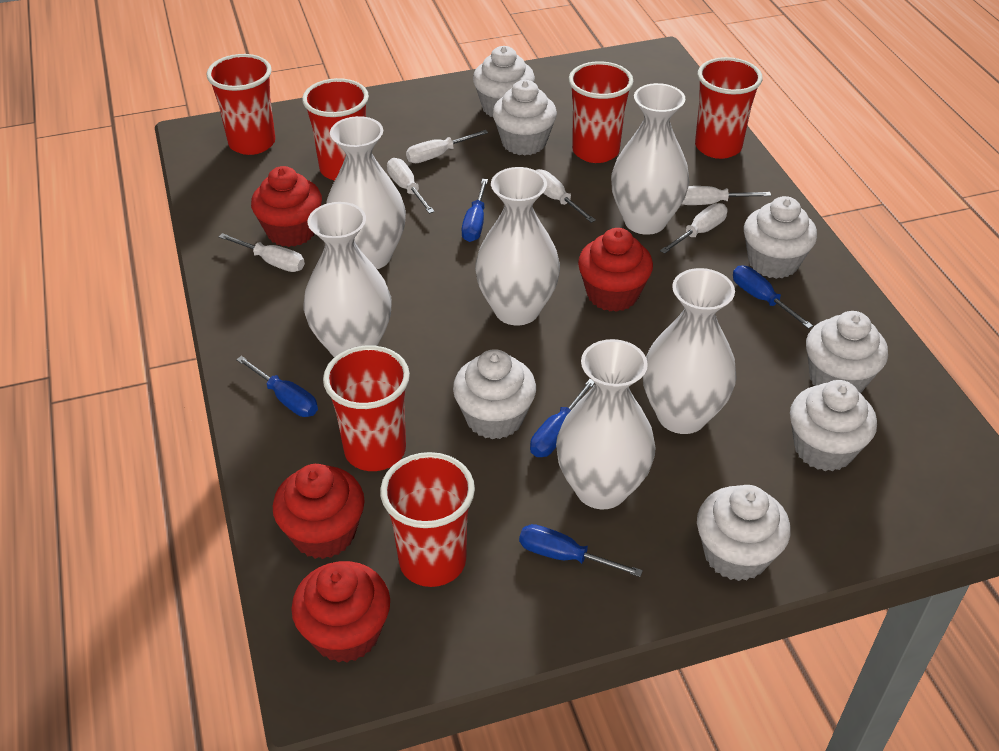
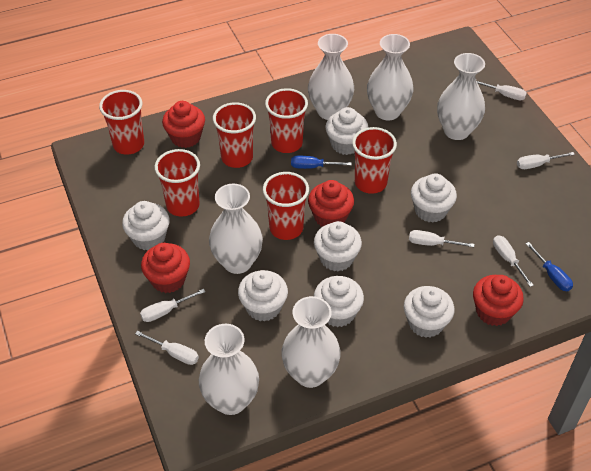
blue screwdriver: 5 -> 2

